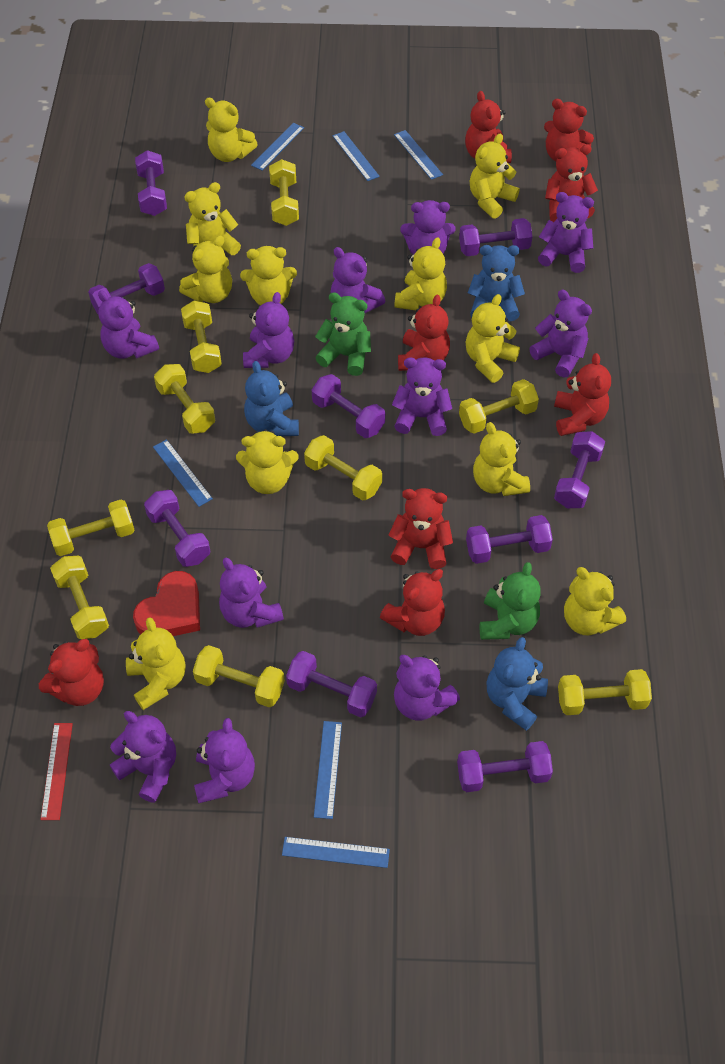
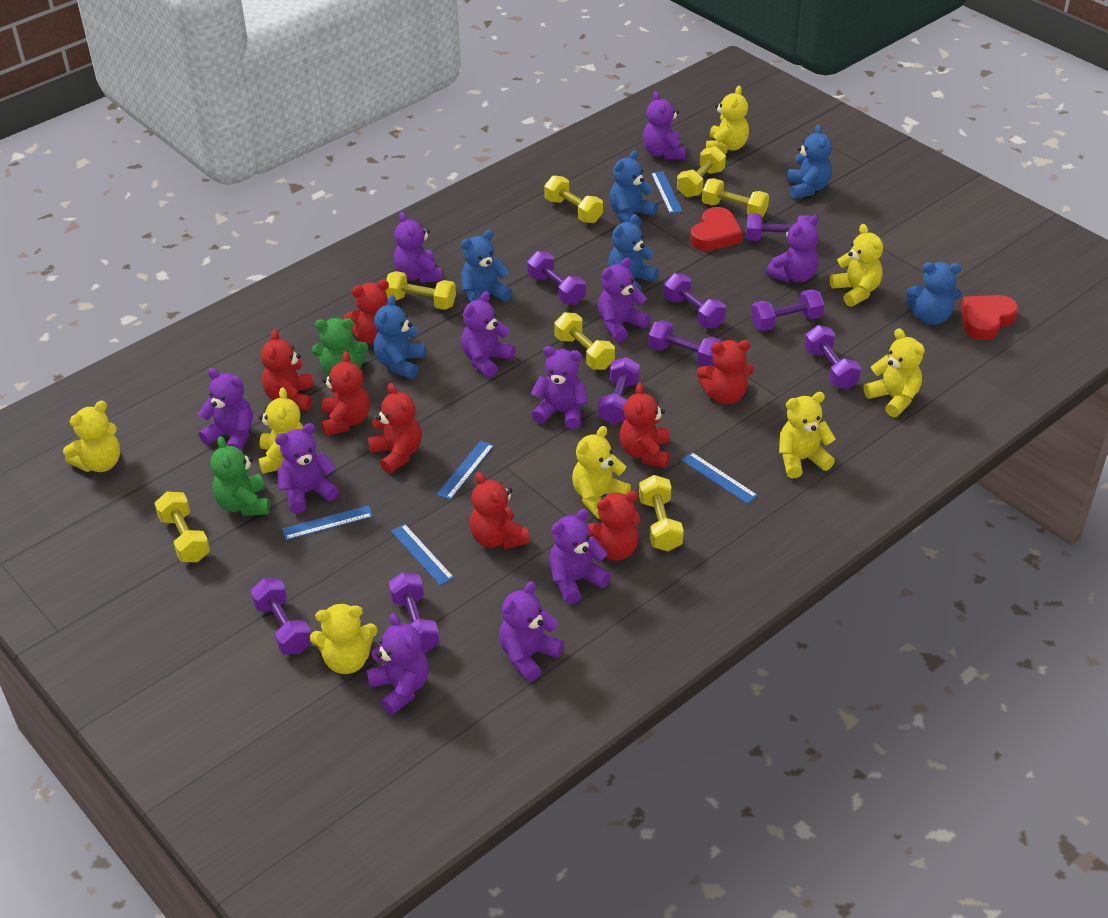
blue ruler: 6 -> 5
blue teddy bear: 3 -> 6
red heart: 1 -> 2
red ruler: 1 -> 0
yellow dumbbell: 9 -> 7
yellow teddy bear: 11 -> 8

